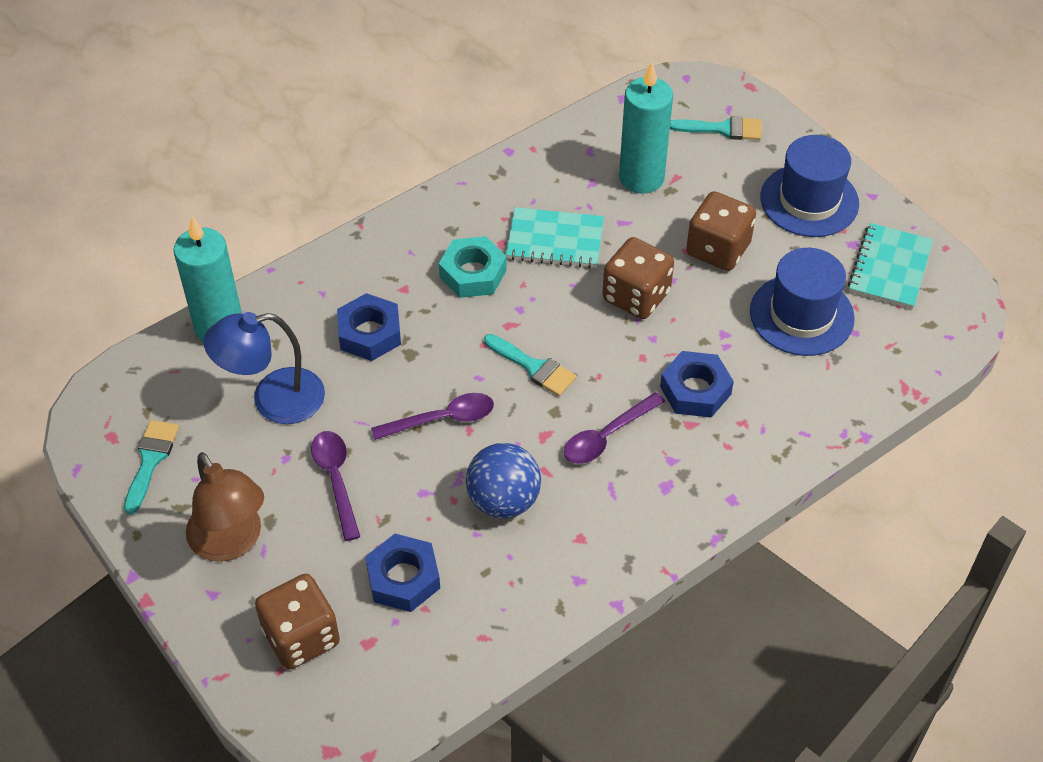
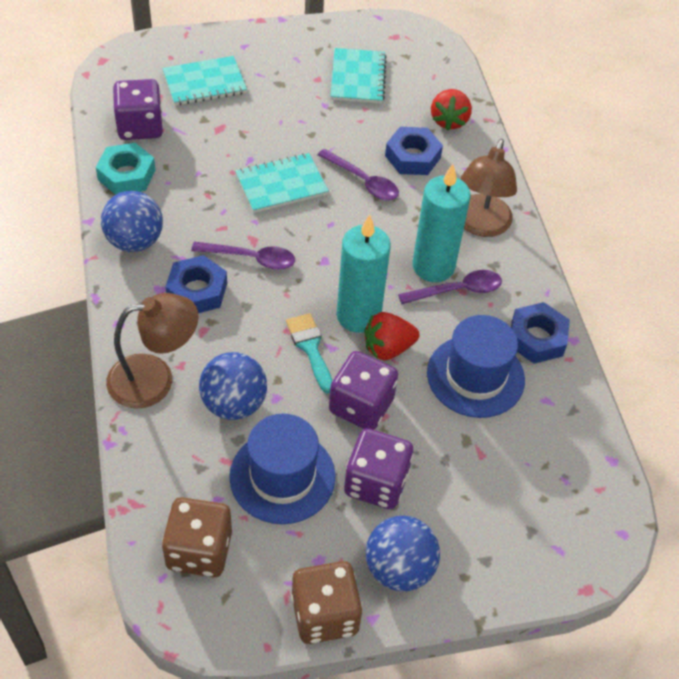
blue ball: 1 -> 3
blue lamp: 1 -> 0
brown dice: 3 -> 2
brown lamp: 1 -> 2
purple dice: 0 -> 3
red strawberry: 0 -> 2
turquoise brush: 3 -> 1
turquoise notebook: 2 -> 3

